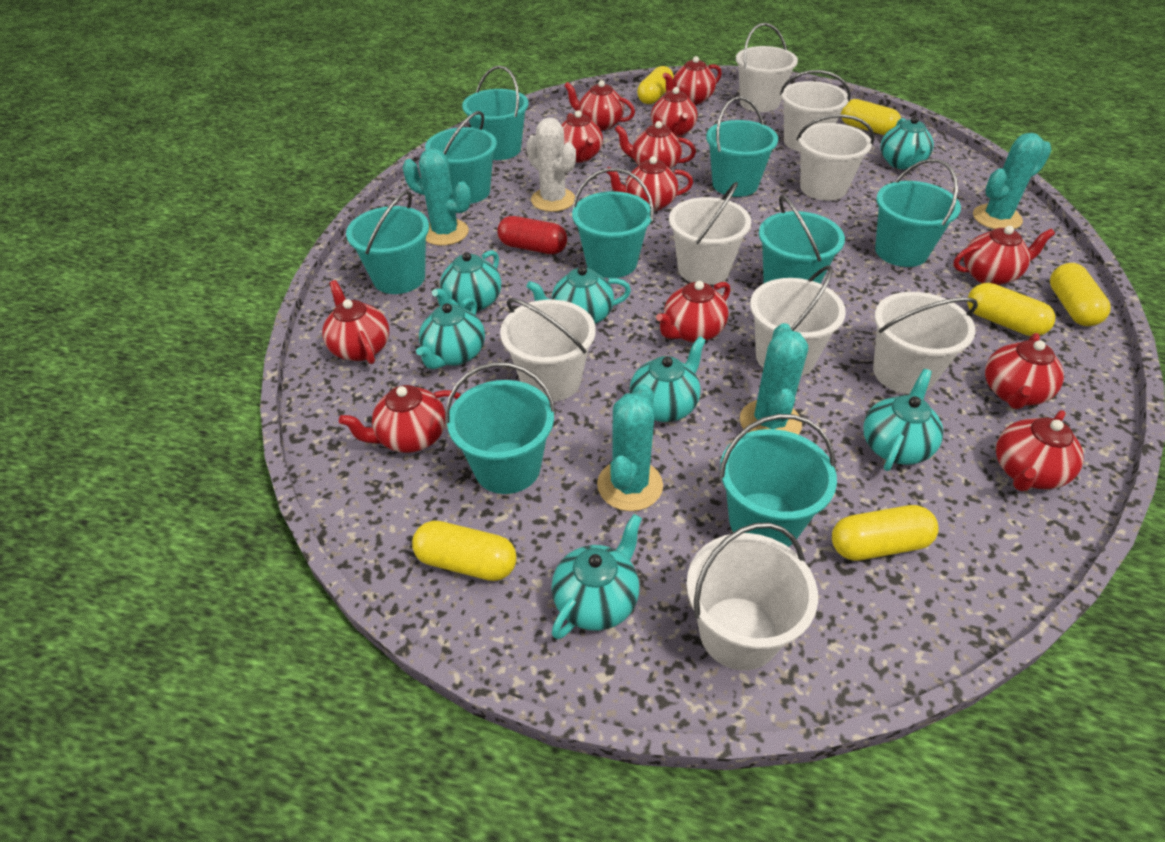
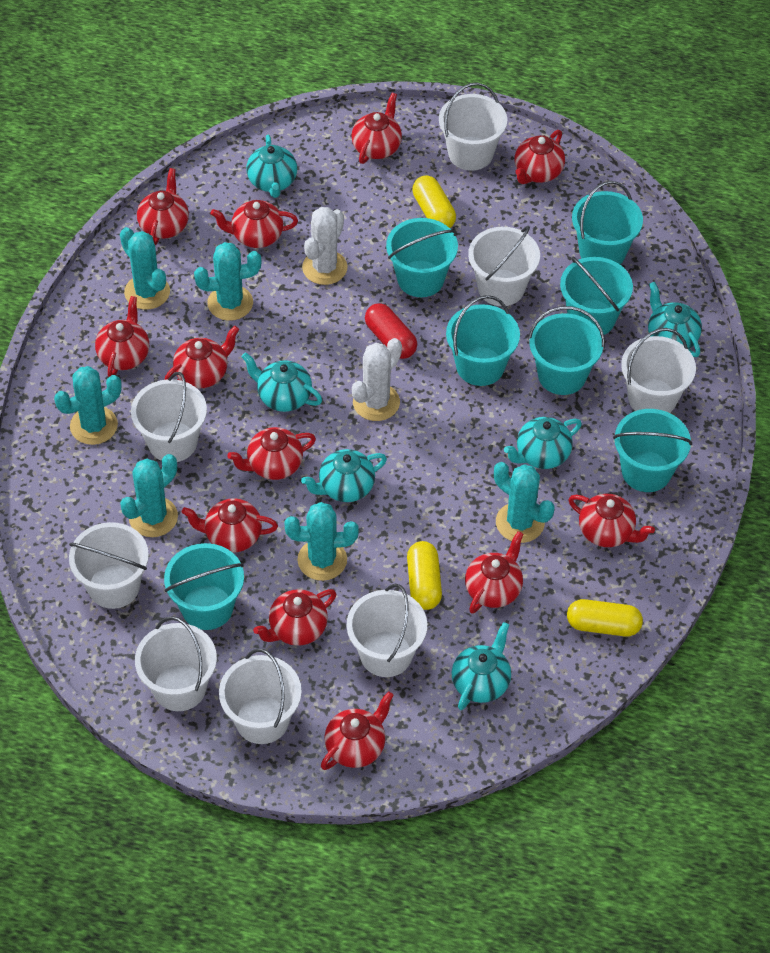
turquoise bucket: 9 -> 7
turquoise cactus: 4 -> 6
turquoise teapot: 7 -> 6
white cactus: 1 -> 2
yellow capsule: 6 -> 3

